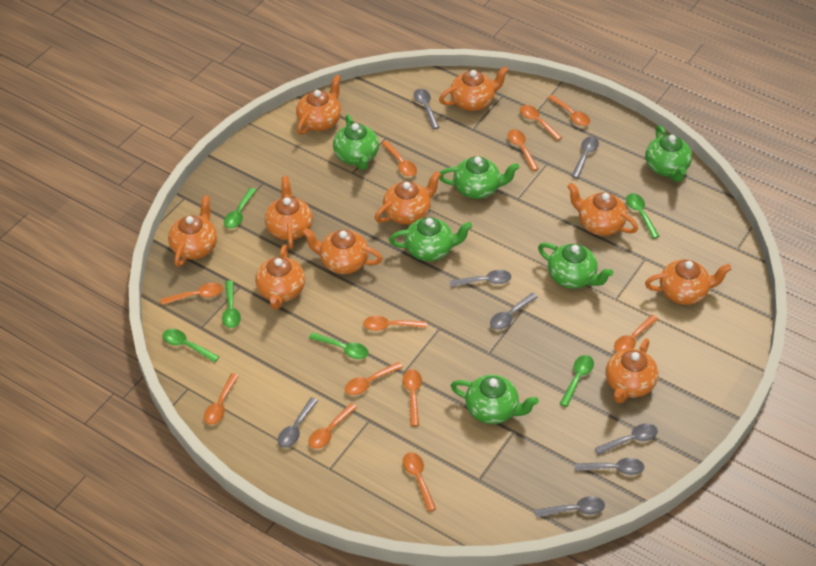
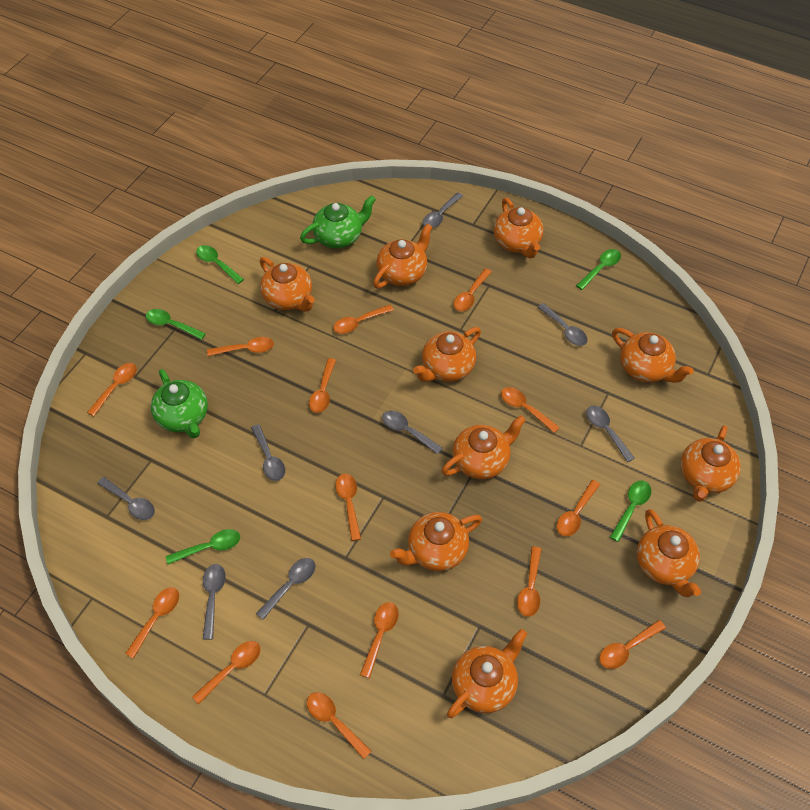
green spoon: 6 -> 5
green teapot: 6 -> 2
orange spoon: 12 -> 14

